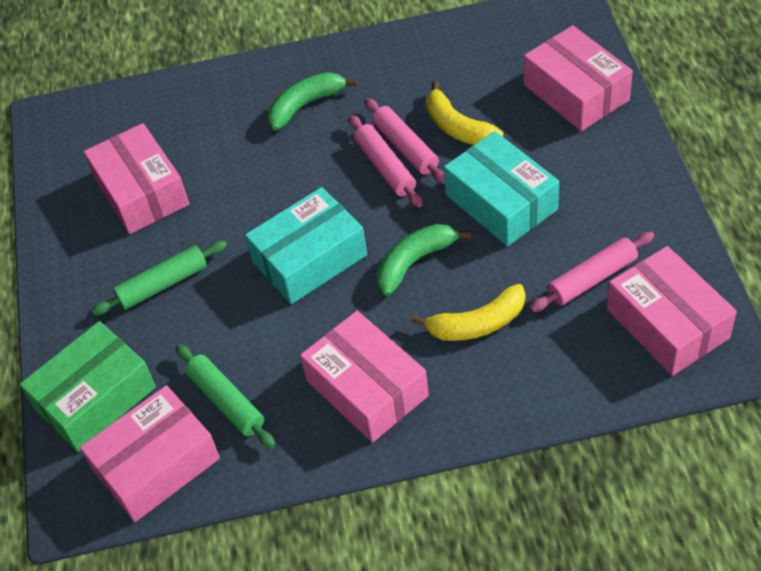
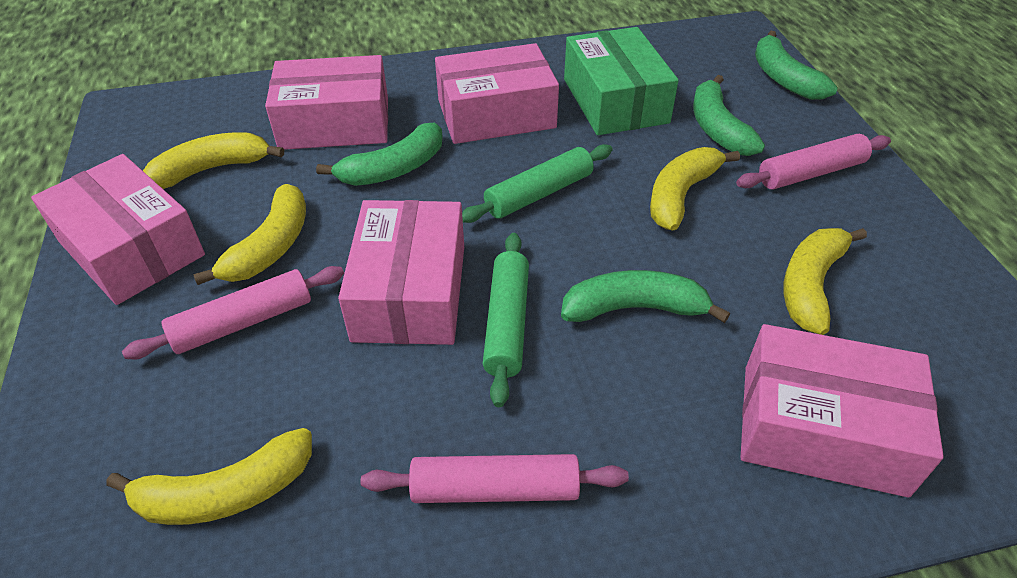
green banana: 2 -> 4
turquoise box: 2 -> 0
yellow banana: 2 -> 5

